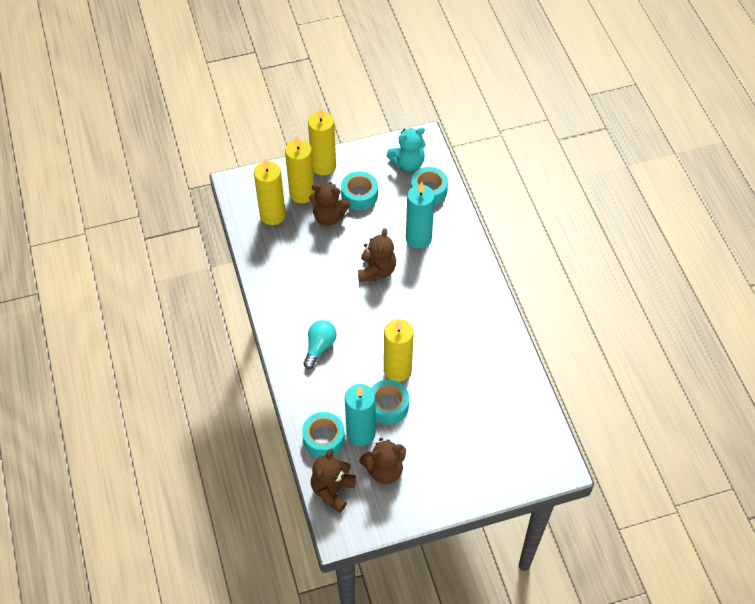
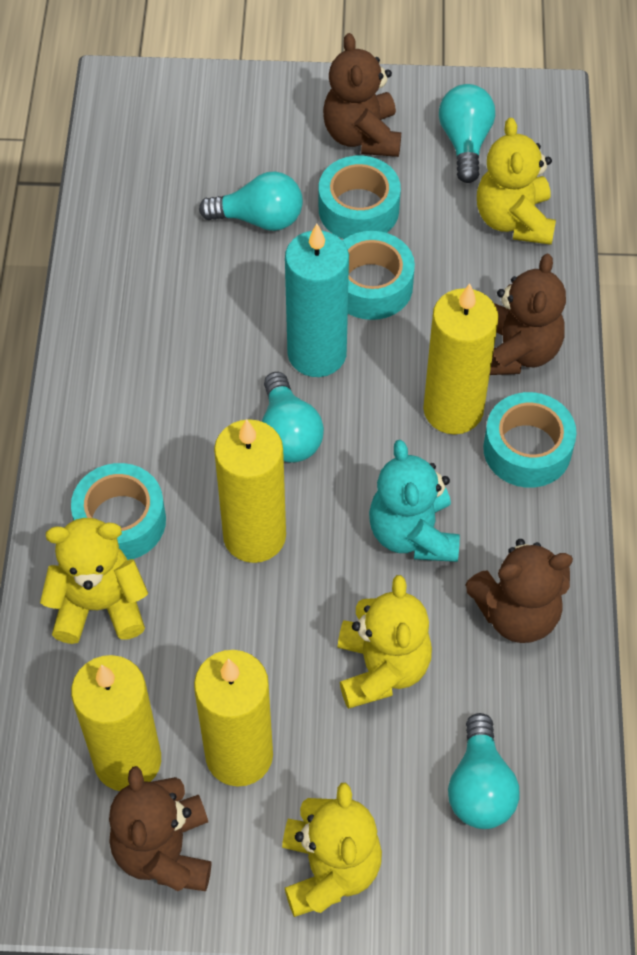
turquoise candle: 2 -> 1
turquoise light bulb: 1 -> 4
yellow teddy bear: 0 -> 4

